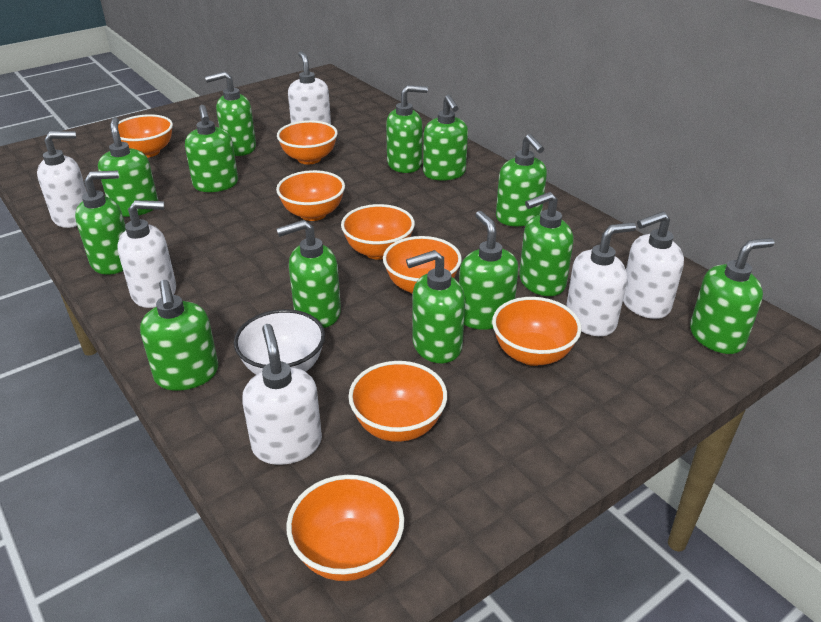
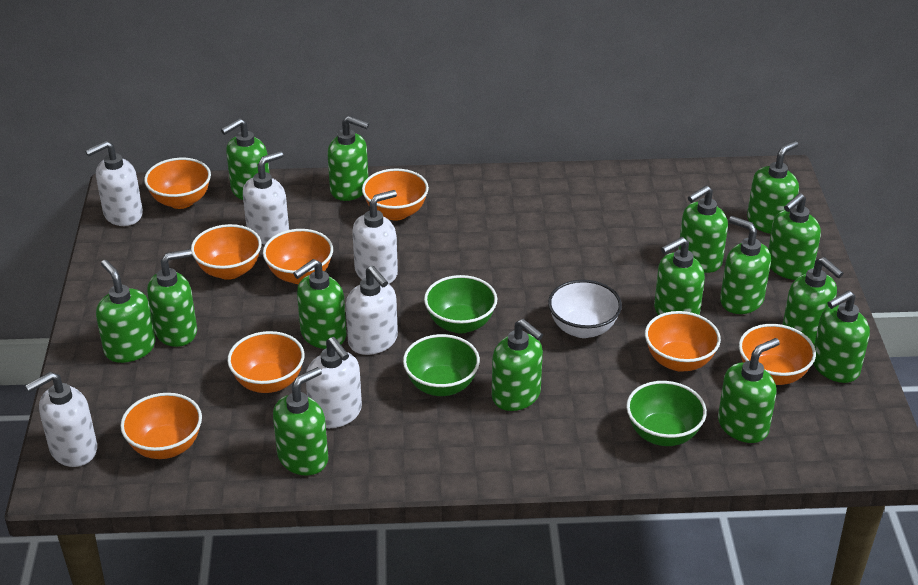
green bowl: 0 -> 3
green soap dispenser: 13 -> 15

